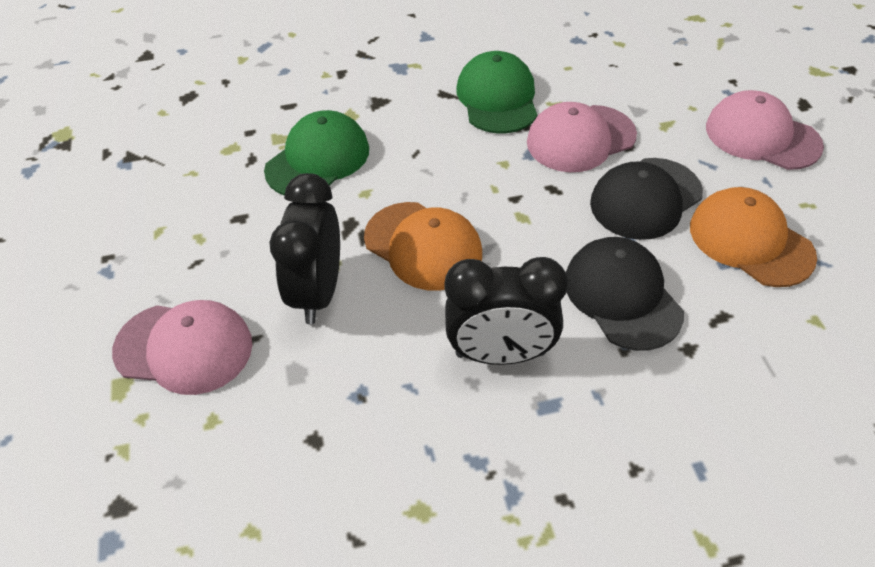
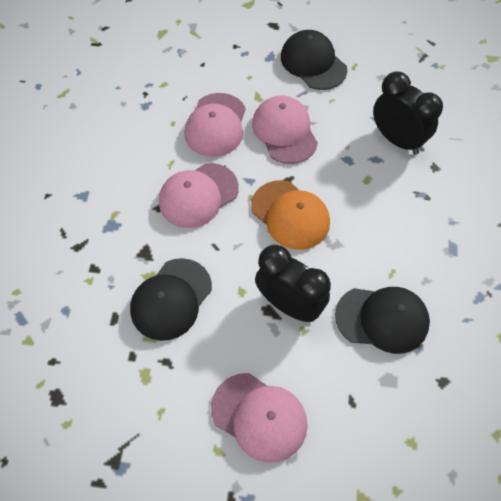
black cap: 2 -> 3
green cap: 2 -> 0
orange cap: 2 -> 1
pink cap: 3 -> 4

